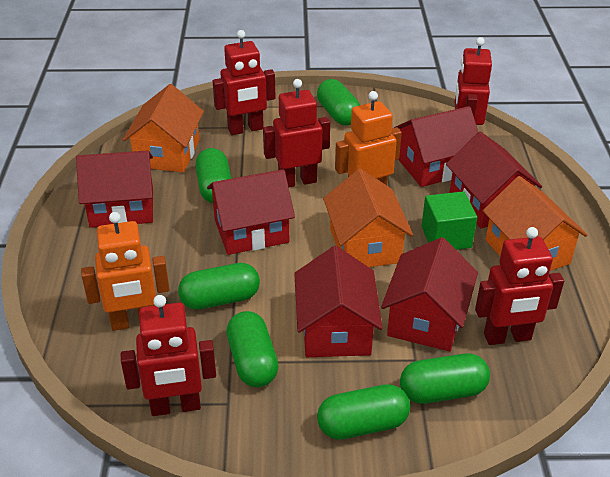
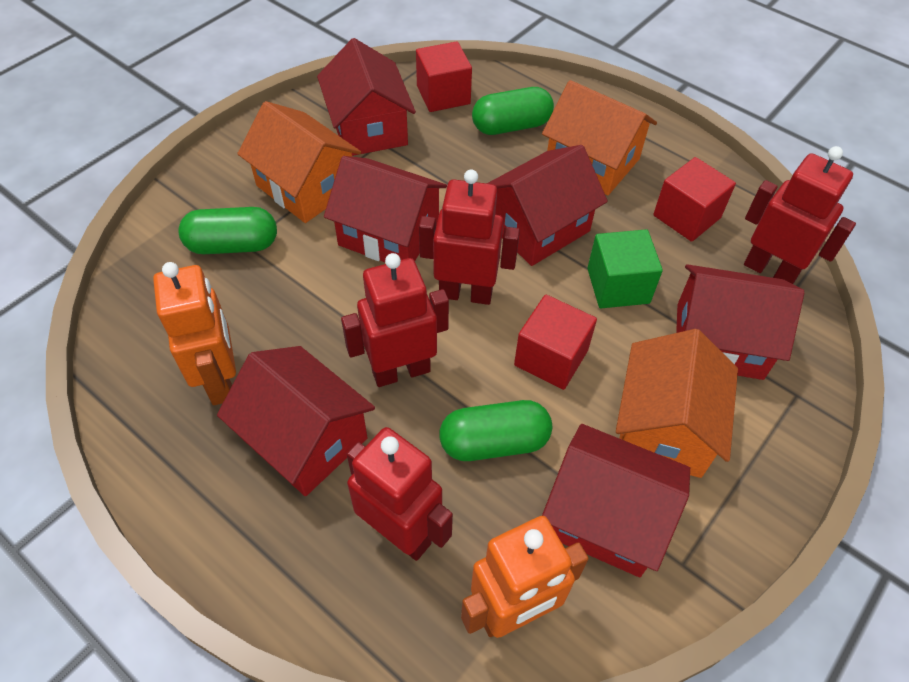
green capsule: 6 -> 3
red cube: 0 -> 3
red robot: 5 -> 4

